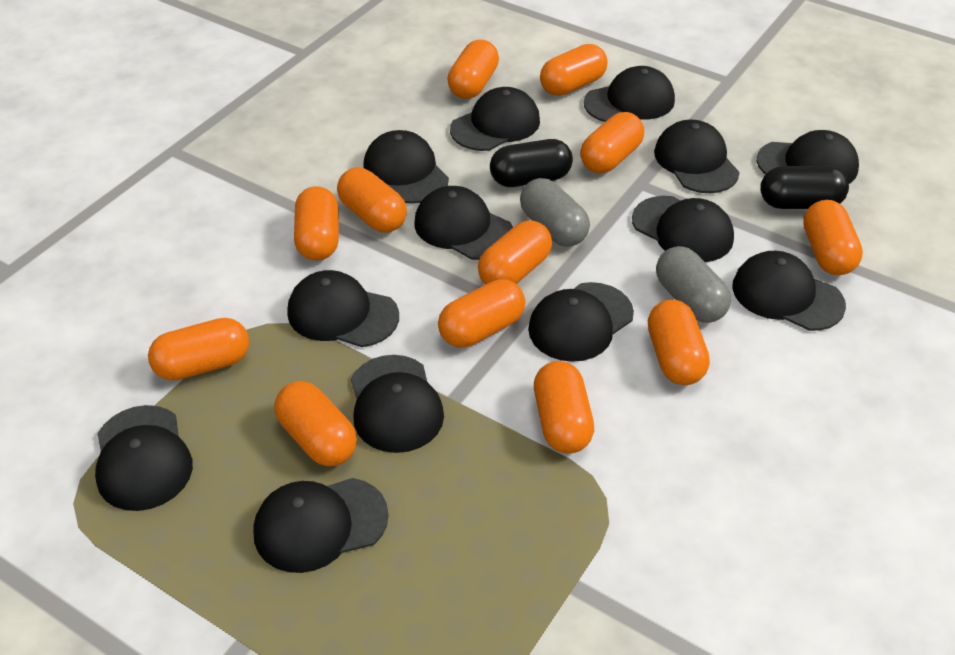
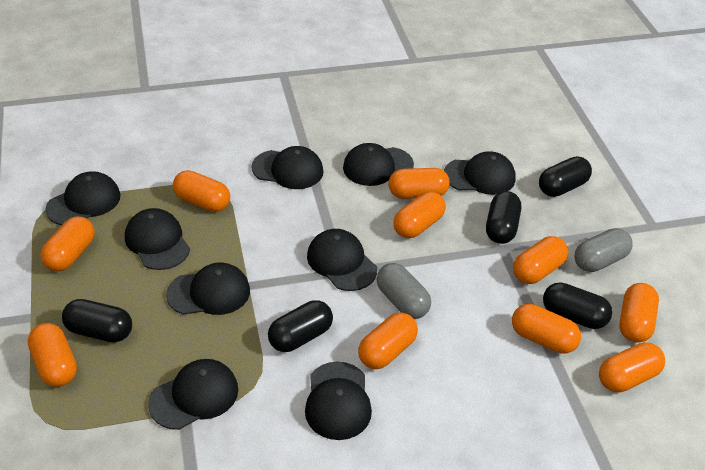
black cap: 13 -> 9
black capsule: 2 -> 5
orange capsule: 12 -> 10

